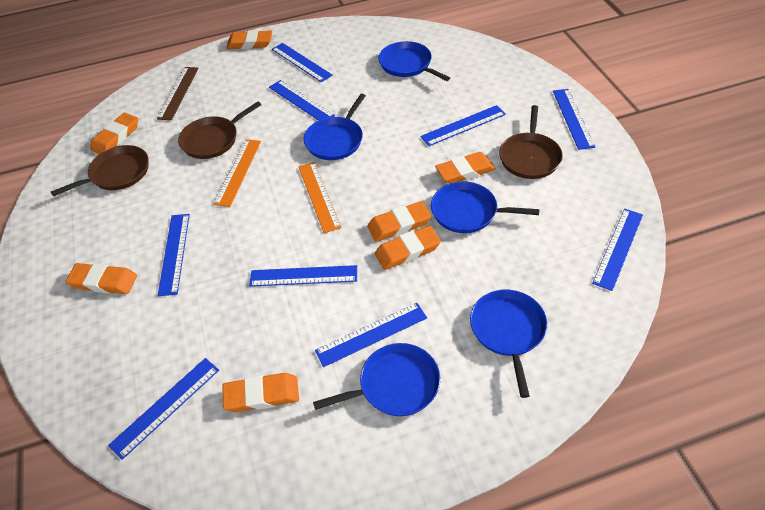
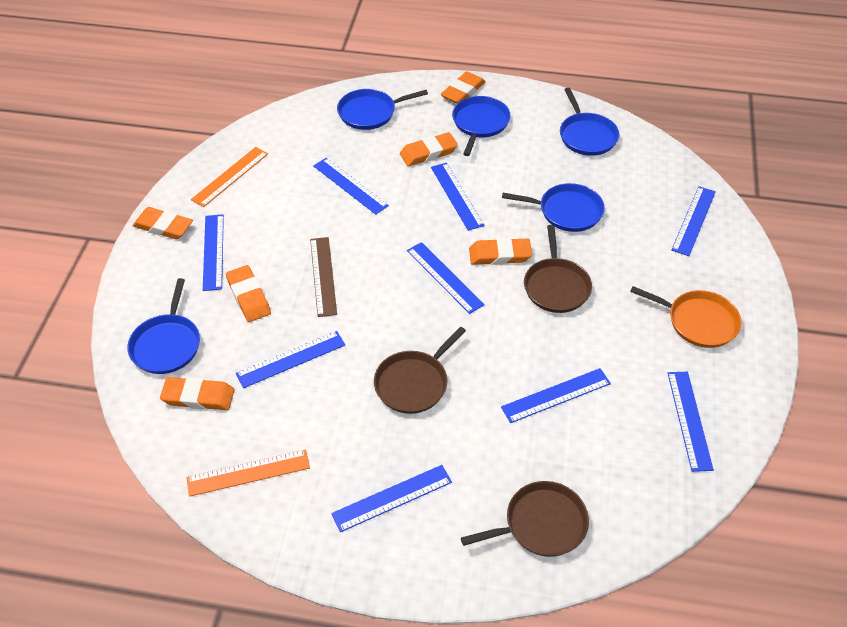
orange eraser: 7 -> 6
orange pan: 0 -> 1

